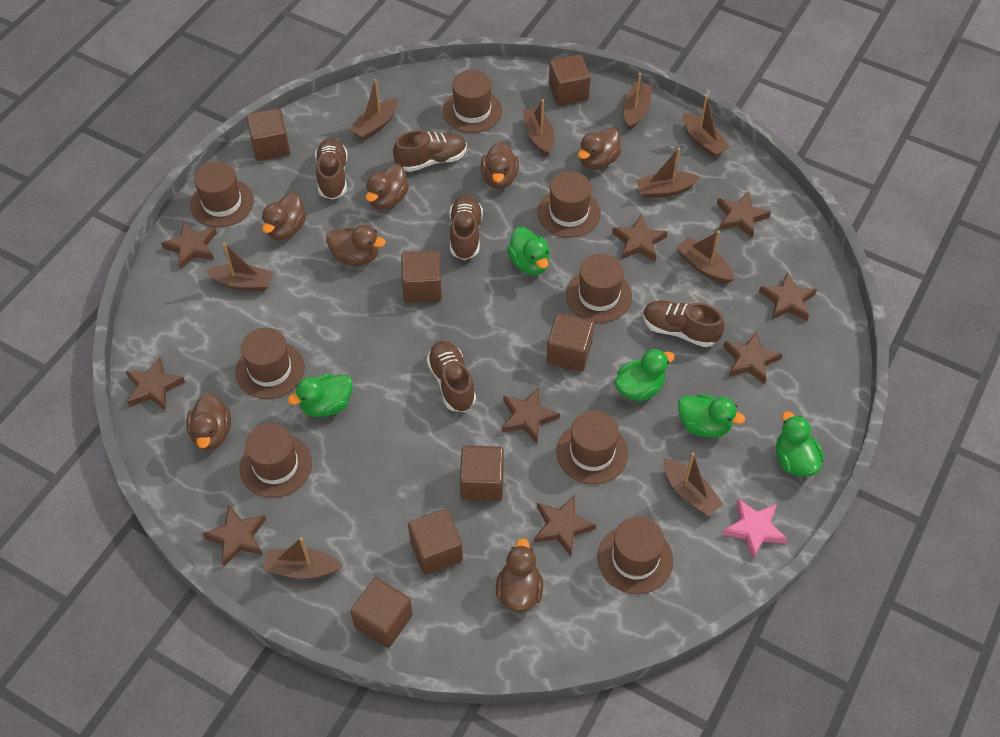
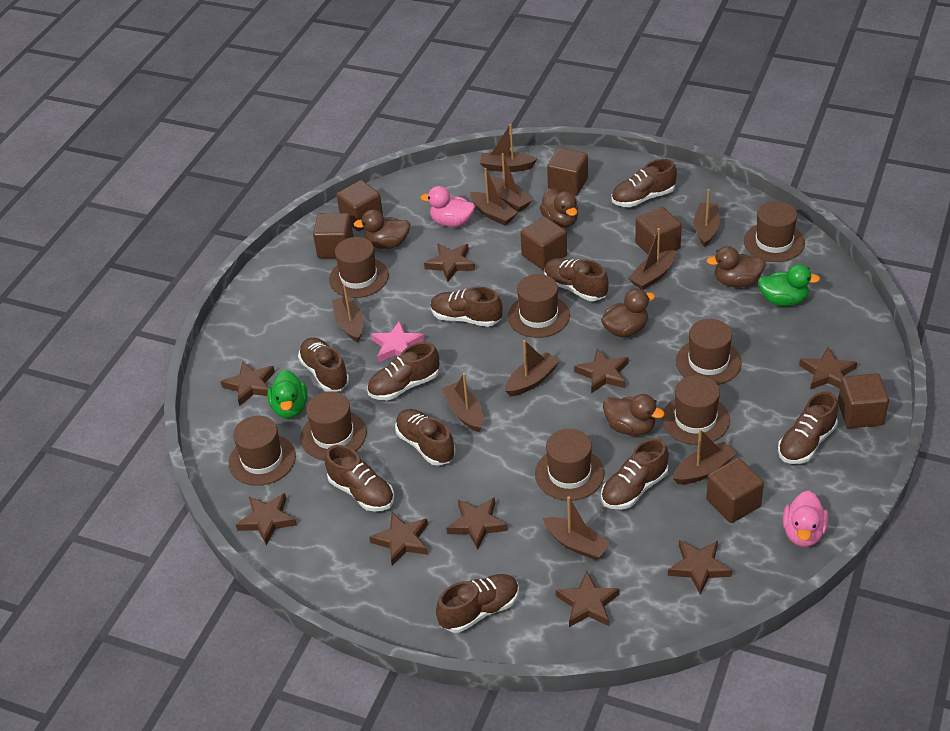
brown boat: 9 -> 10
brown duck: 7 -> 5
brown shoe: 5 -> 10
green duck: 5 -> 2
pink duck: 0 -> 2

